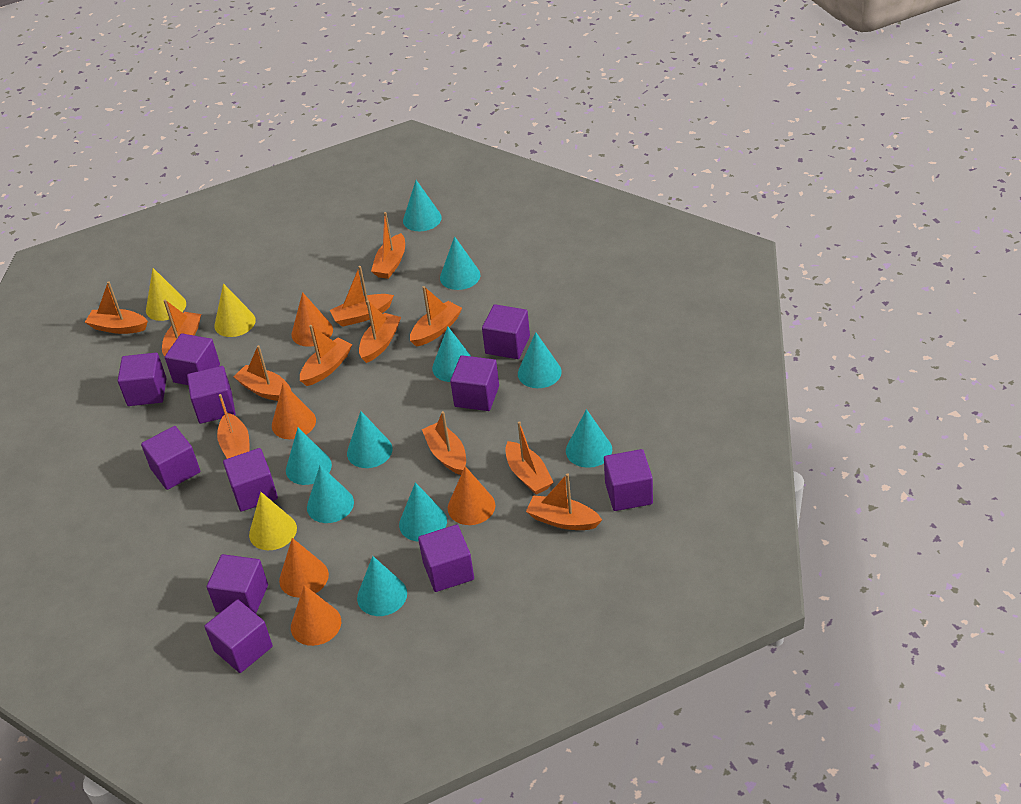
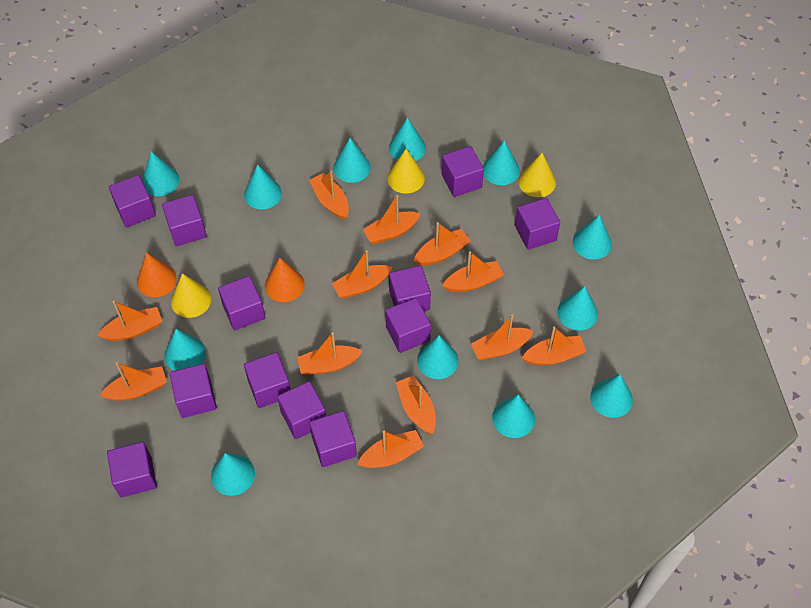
orange cone: 5 -> 2
purple cube: 11 -> 12
turquoise cone: 10 -> 12

